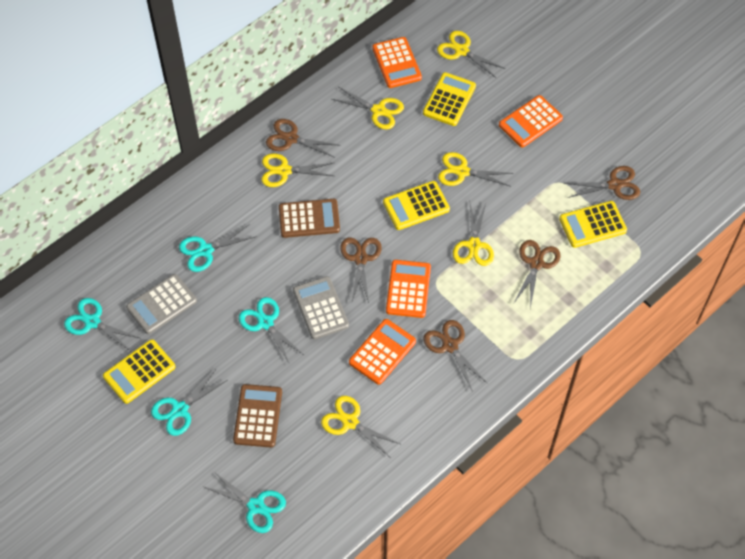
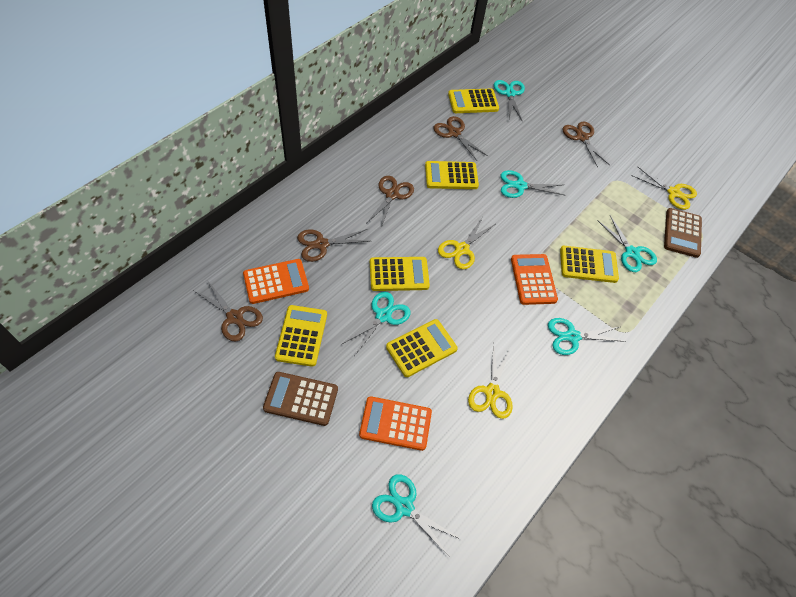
grey calculator: 2 -> 0
orange calculator: 4 -> 3
turquoise scissors: 5 -> 6
yellow calculator: 4 -> 6
yellow scissors: 6 -> 3

